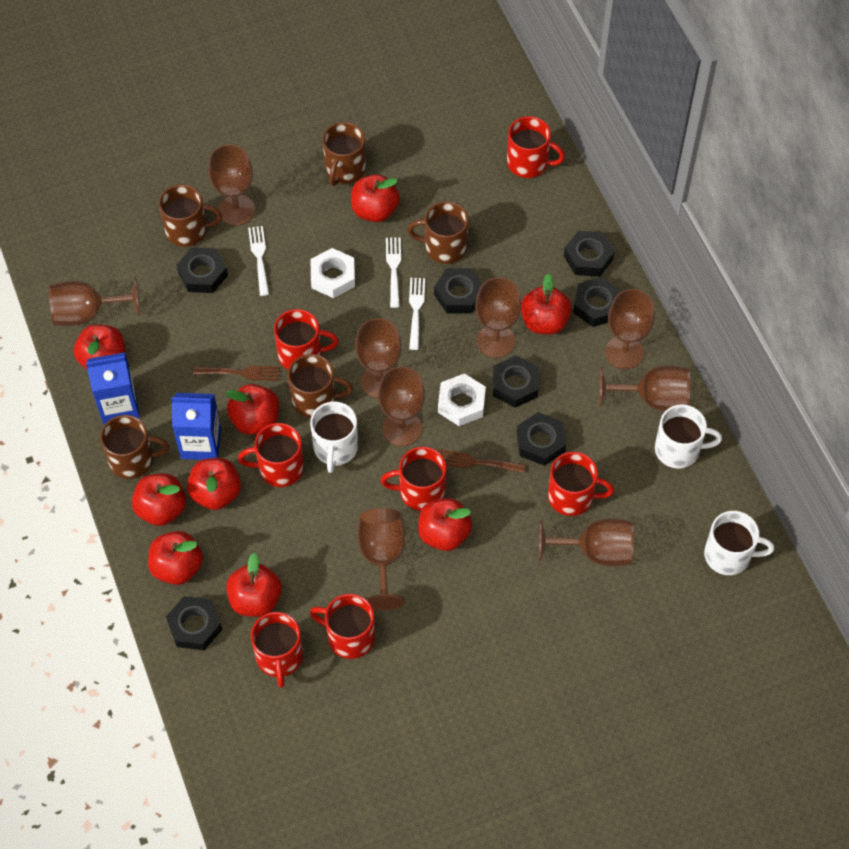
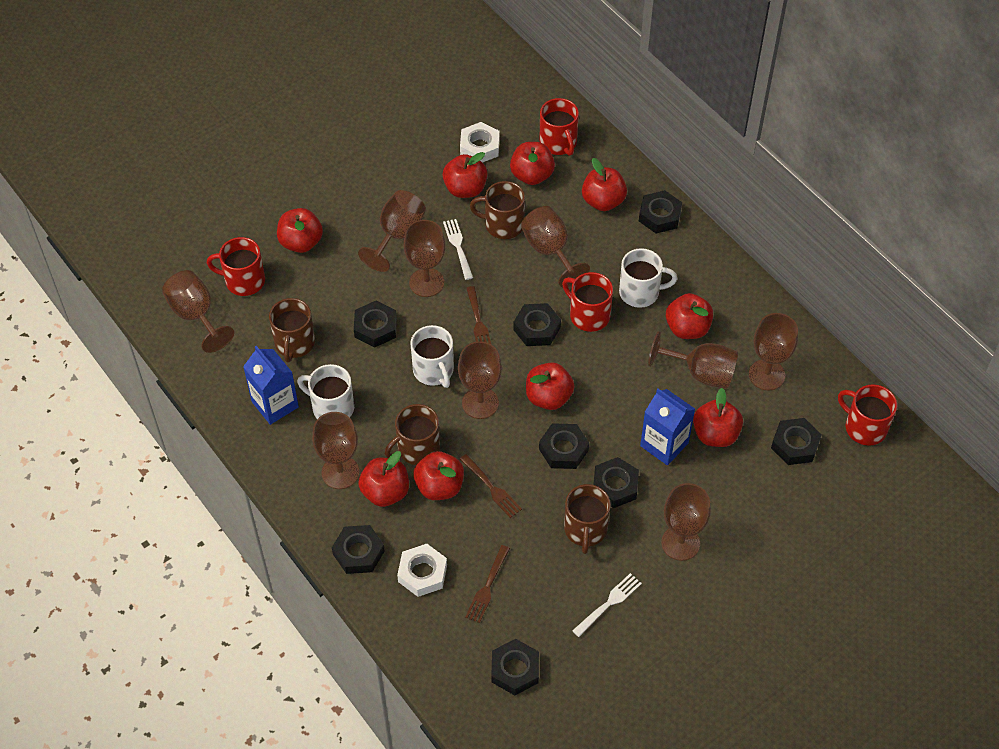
black nut: 7 -> 8
brown fork: 2 -> 3
brown mug: 5 -> 4
red mug: 7 -> 4
white fork: 3 -> 2

